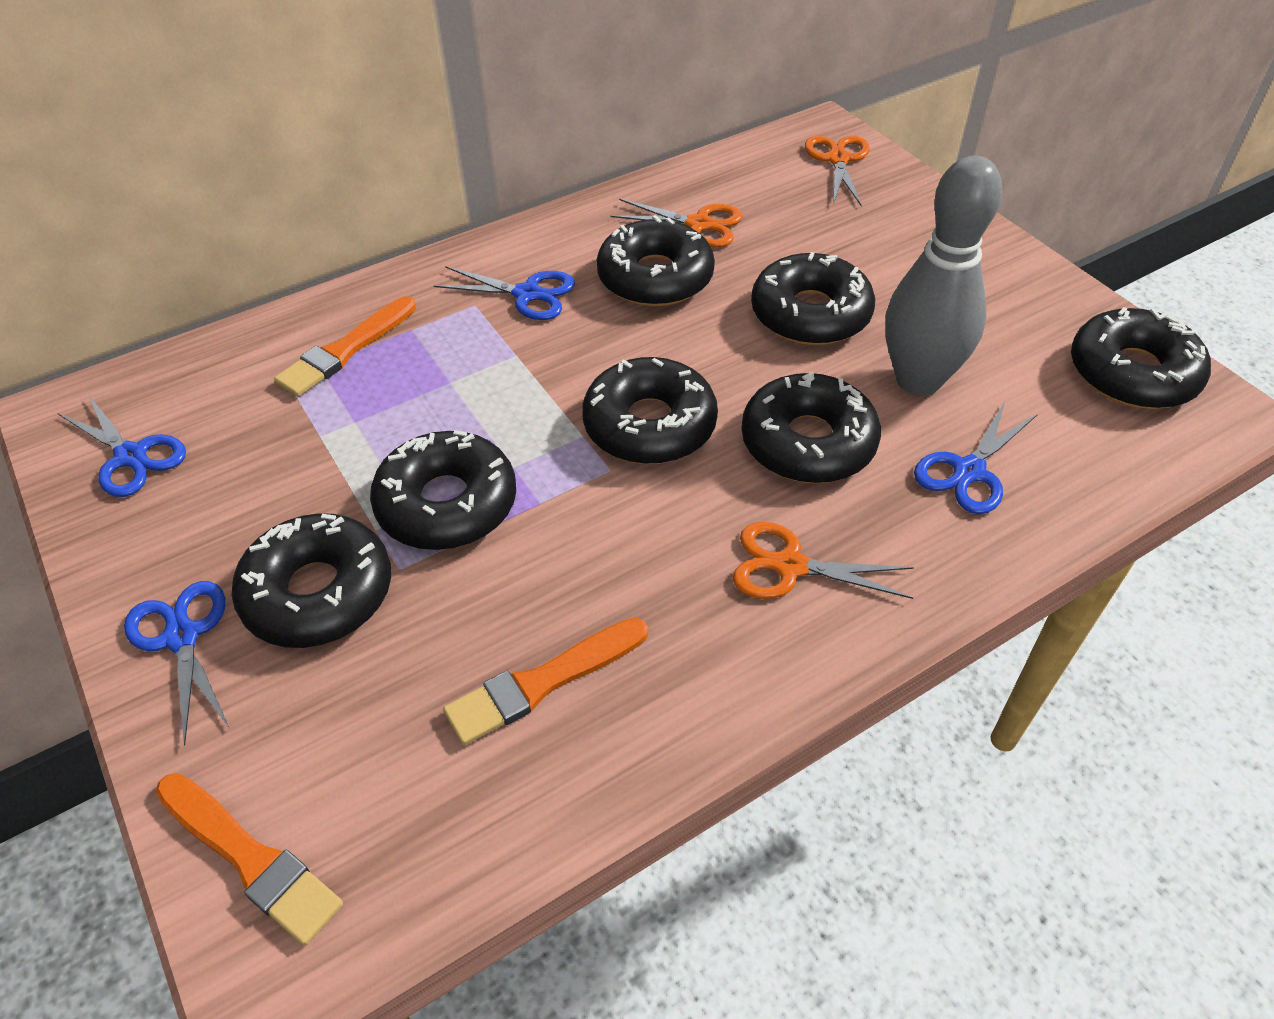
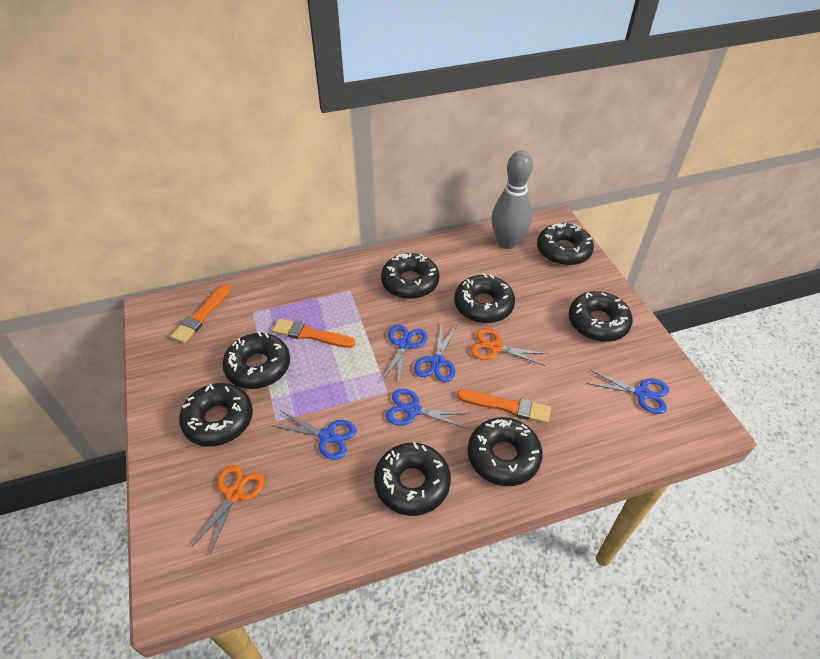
black donut: 7 -> 8
blue scissors: 4 -> 5
orange scissors: 3 -> 2

